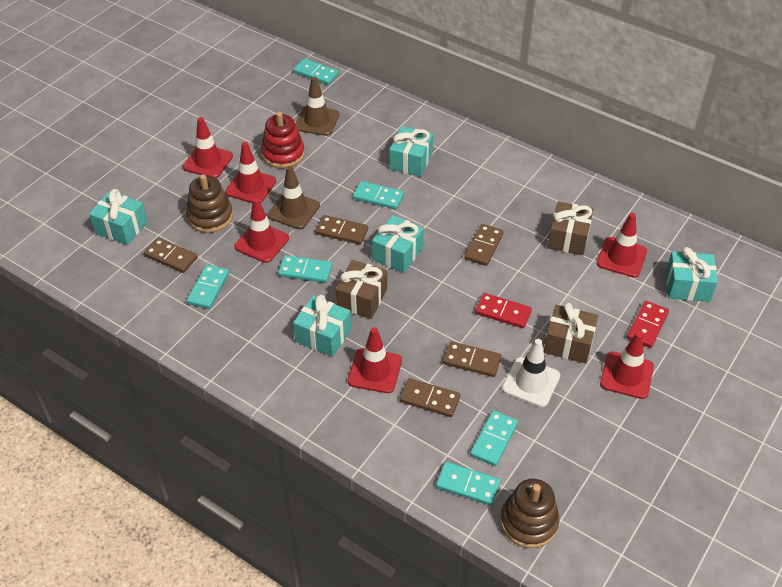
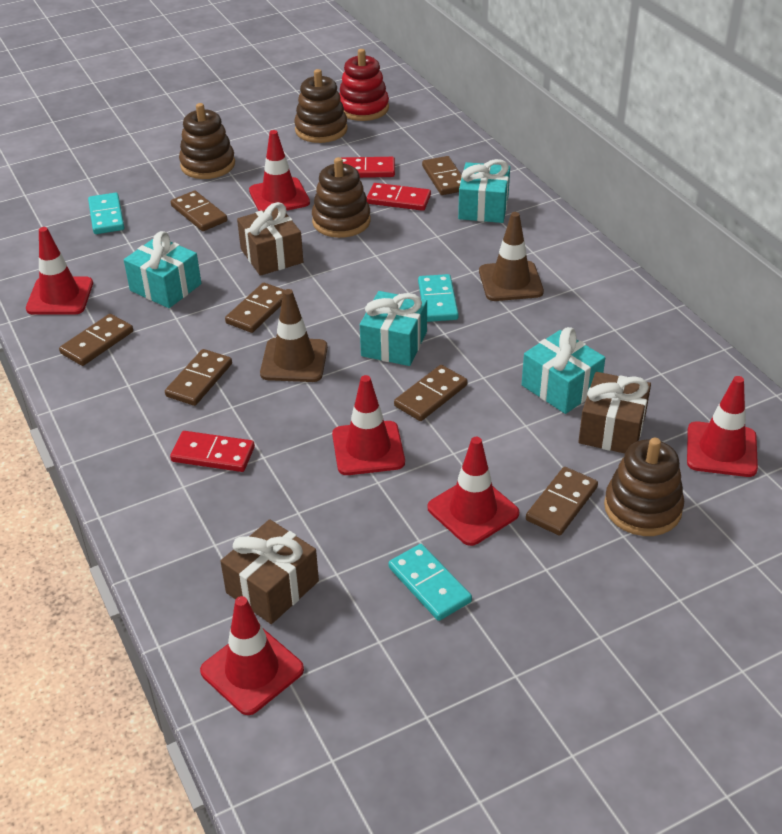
brown domino: 5 -> 7
brown stacking toy: 2 -> 4
red domino: 2 -> 3
turquoise domino: 6 -> 3
turquoise gift: 5 -> 4
white traffic cone: 1 -> 0

